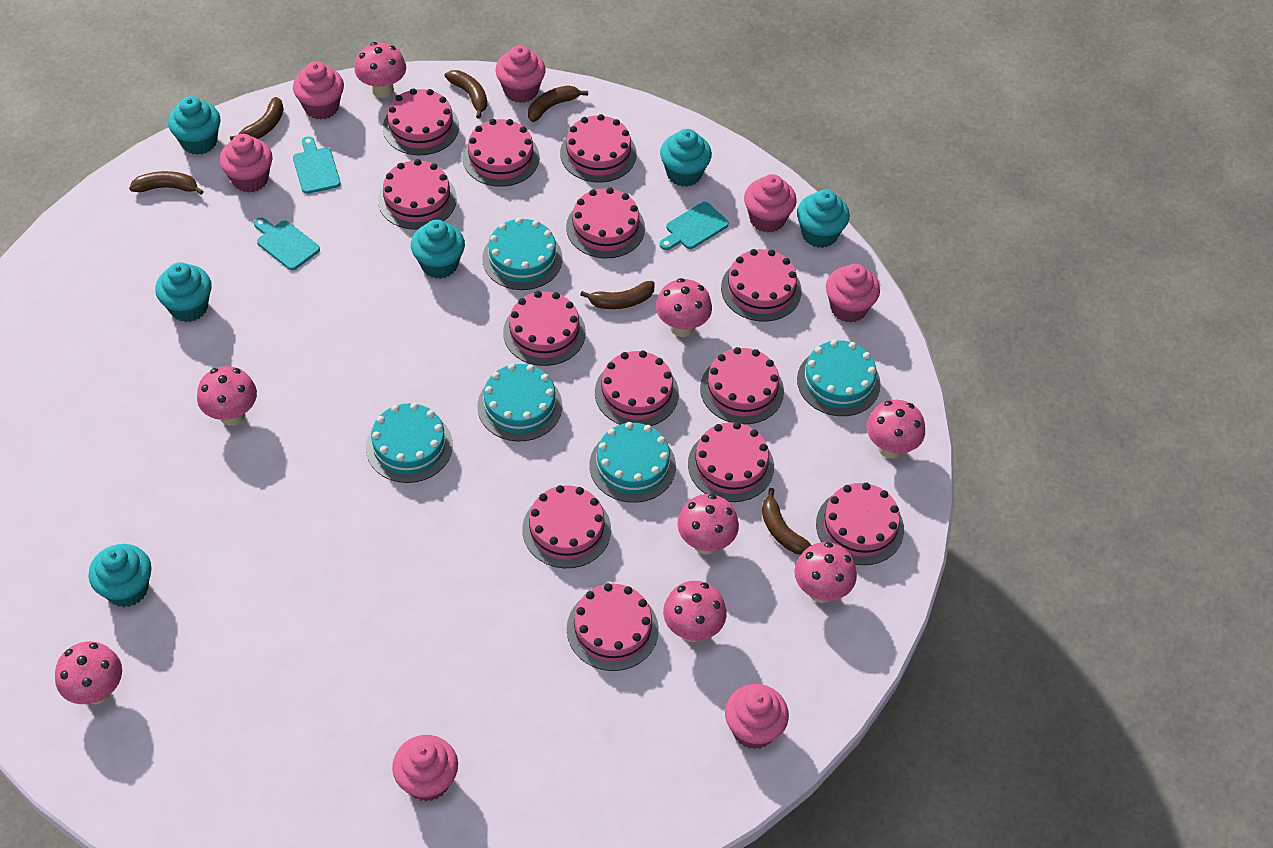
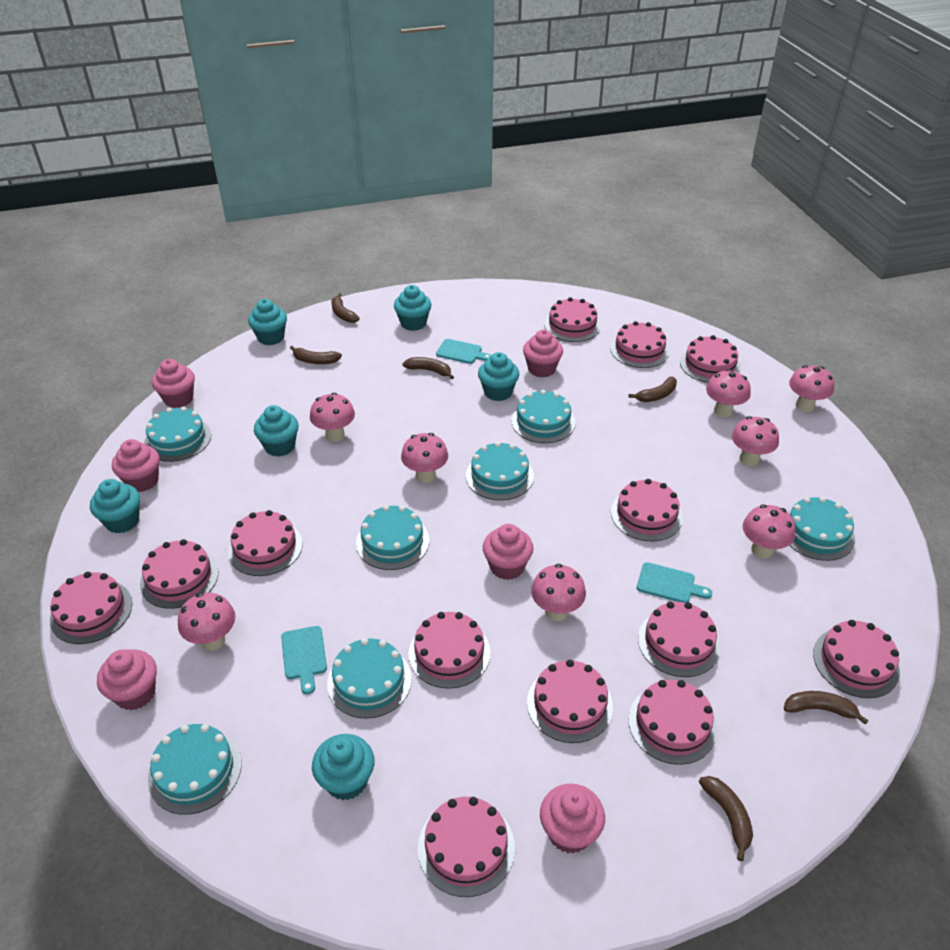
pink cupcake: 7 -> 6
turquoise cake: 5 -> 7

